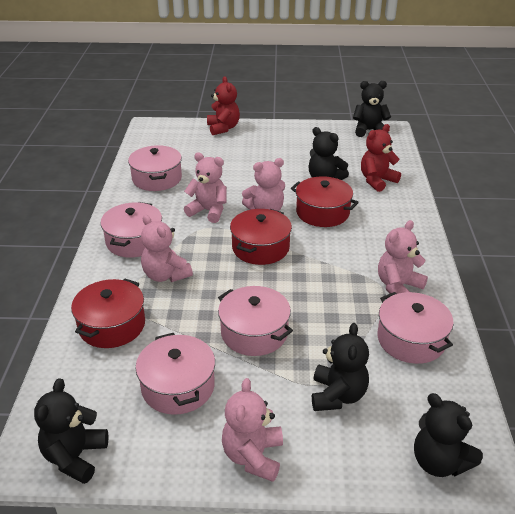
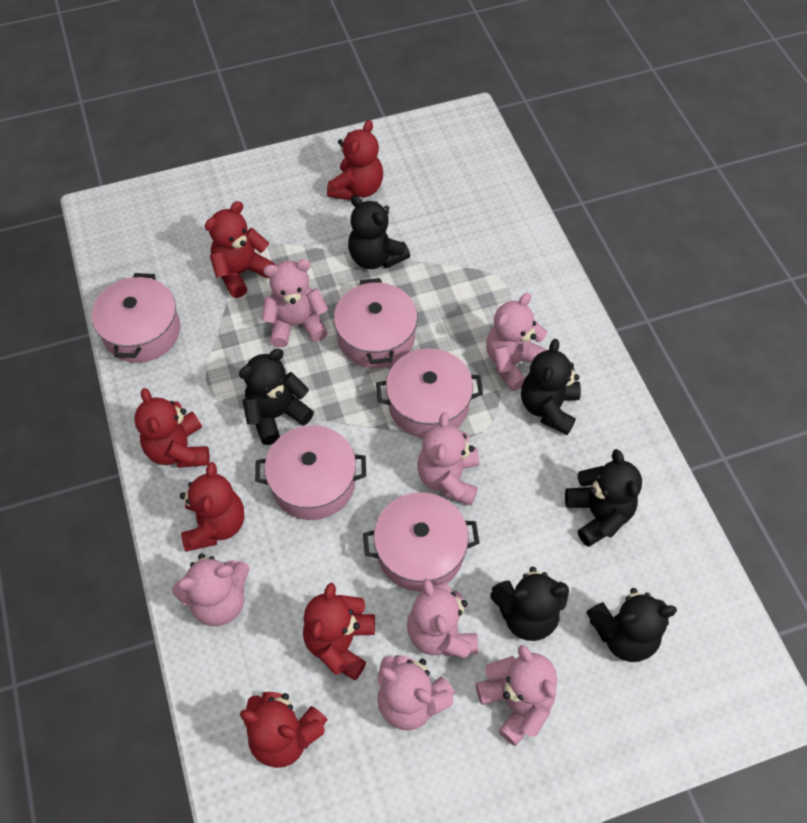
black teddy bear: 5 -> 6
pink teddy bear: 5 -> 7
red pot: 3 -> 0
red teddy bear: 2 -> 6

